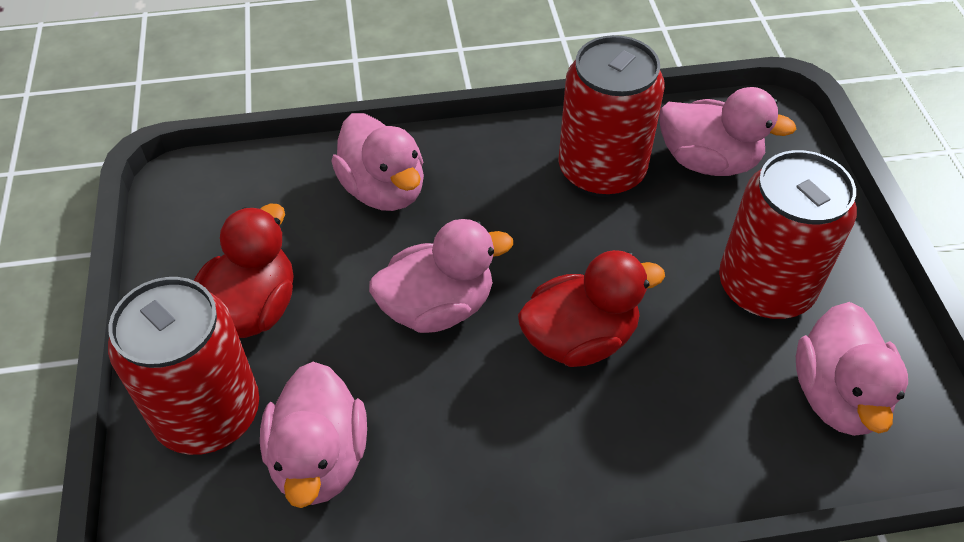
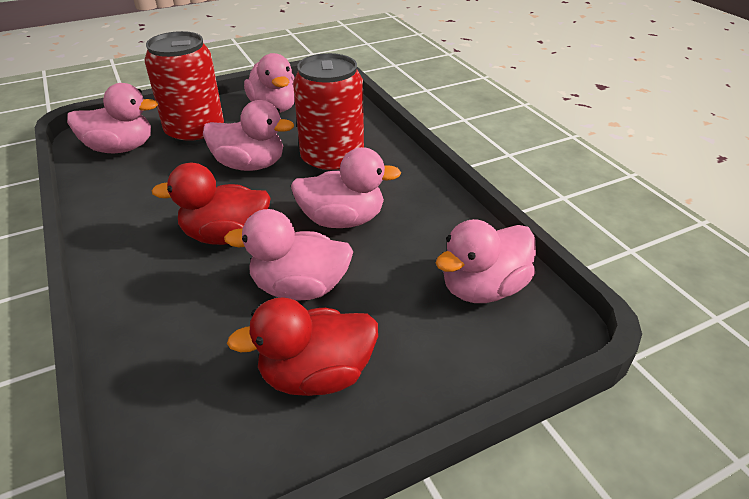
pink duck: 5 -> 6
red can: 3 -> 2

